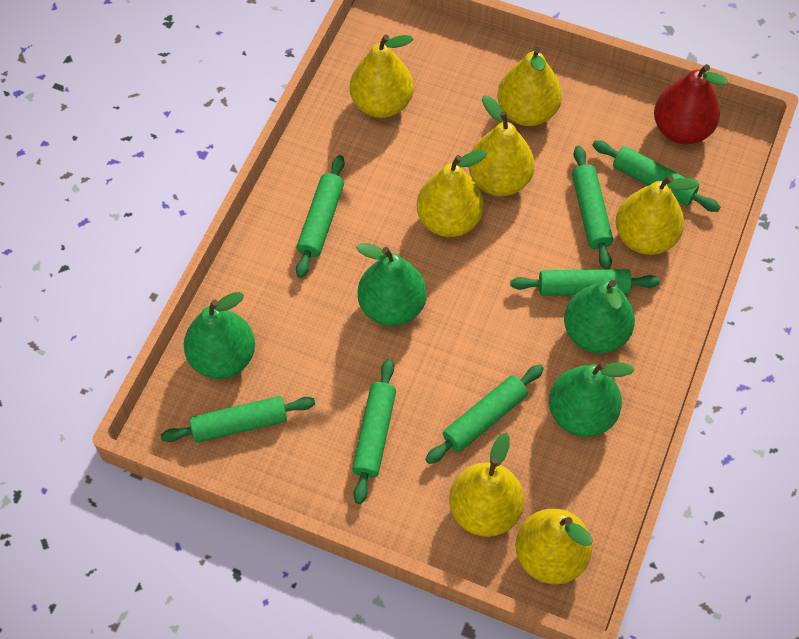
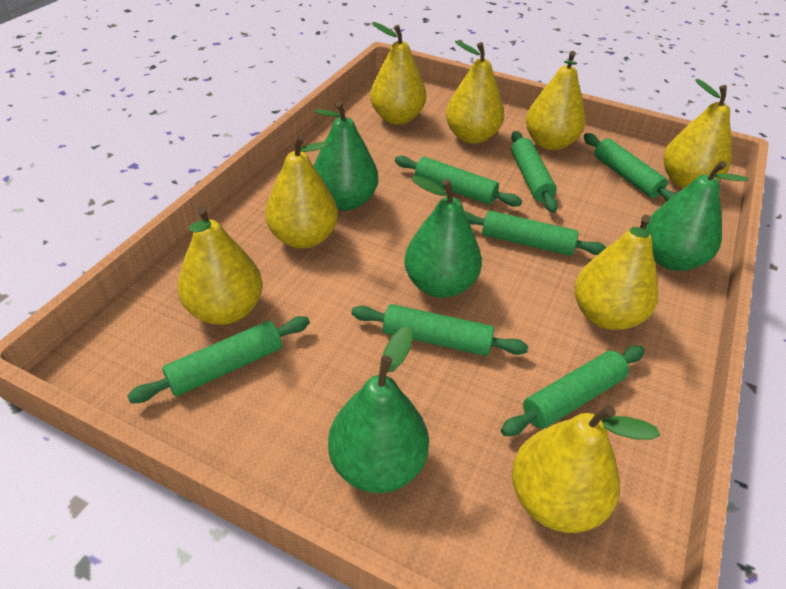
red pear: 1 -> 0
yellow pear: 7 -> 8

